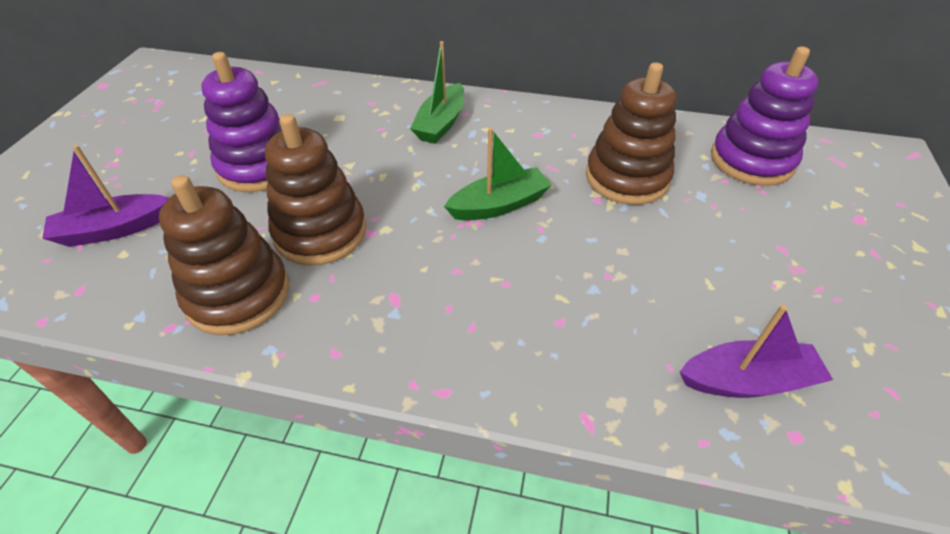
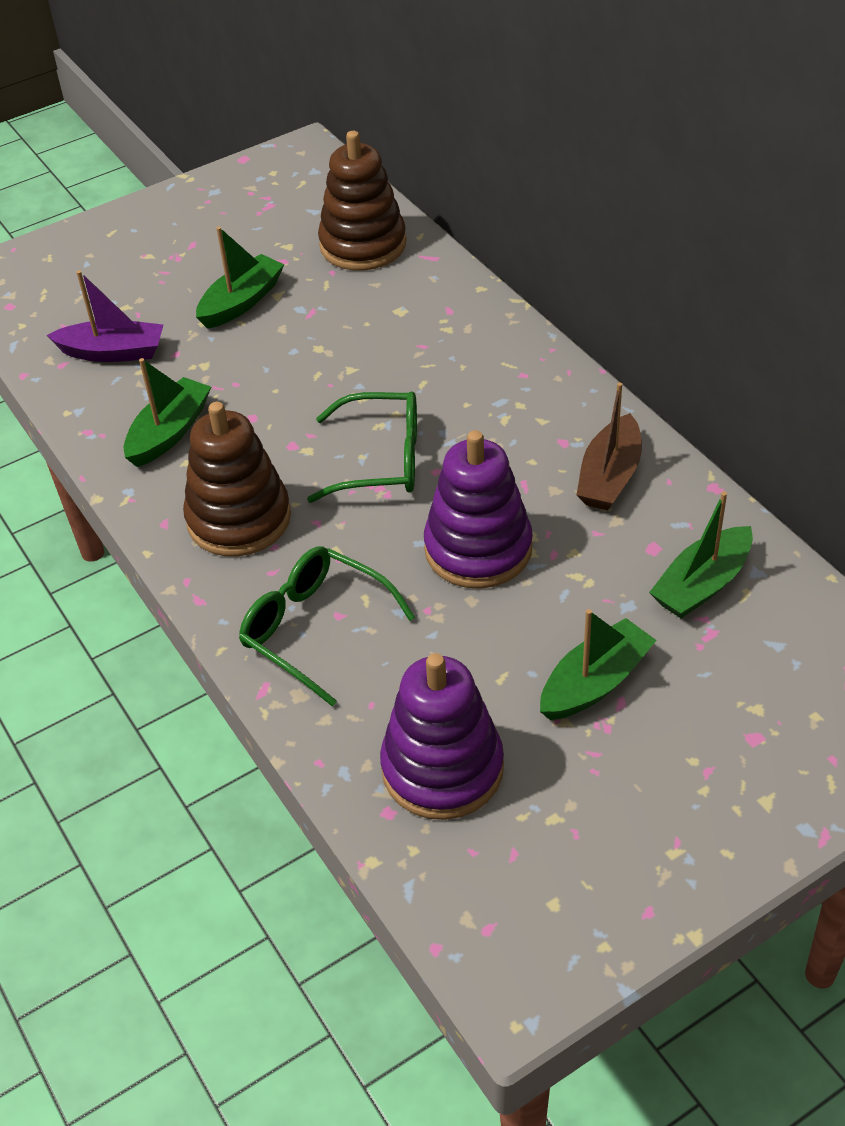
brown boat: 0 -> 1
brown stacking toy: 3 -> 2
green boat: 2 -> 4
green glasses: 0 -> 2
purple boat: 2 -> 1

